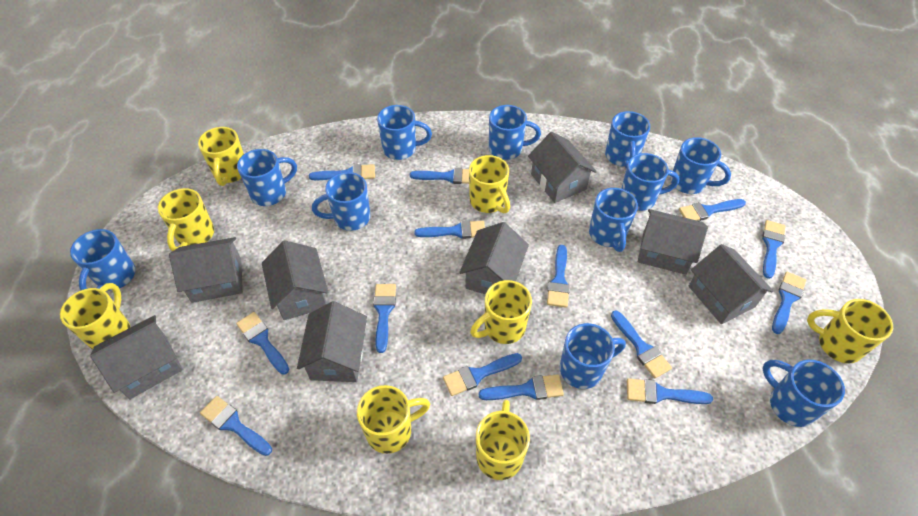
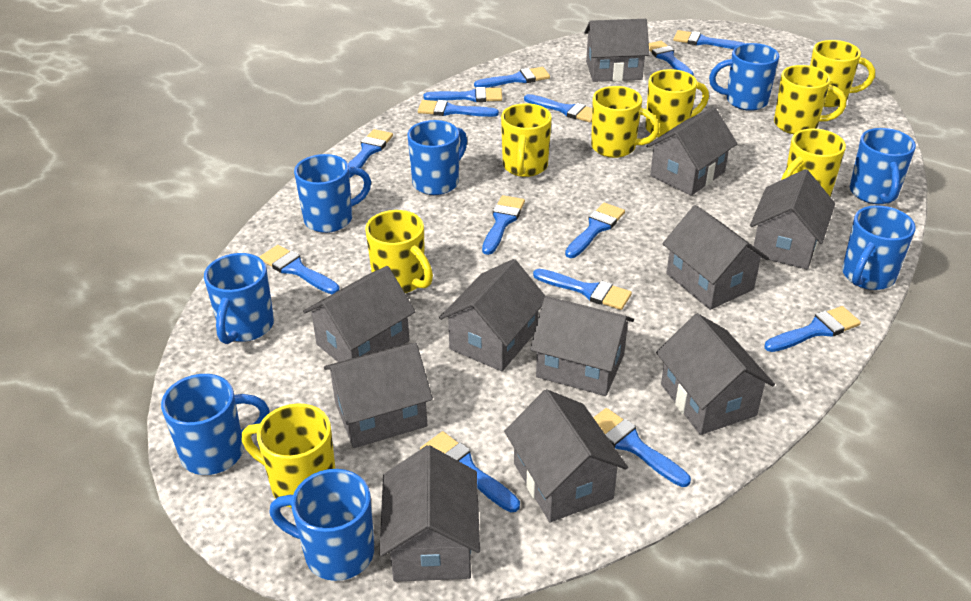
blue mug: 11 -> 8
grey house: 8 -> 11

